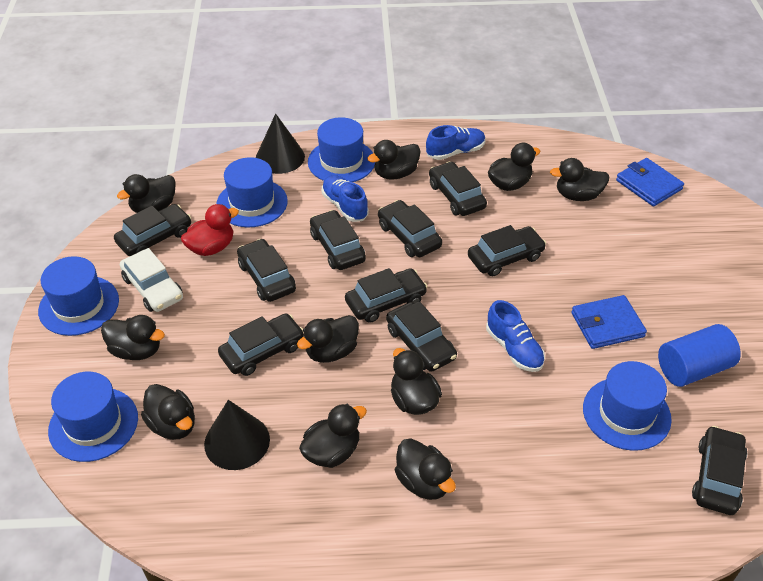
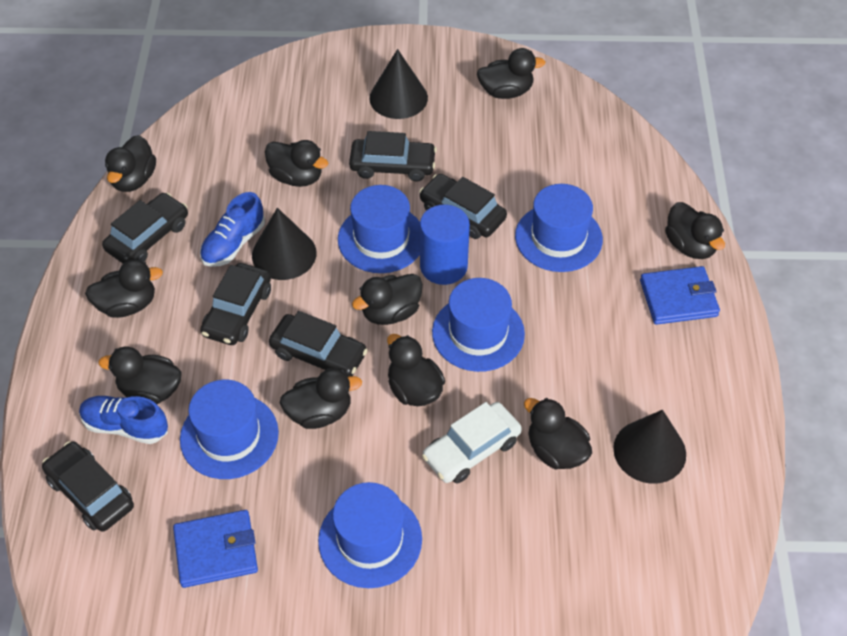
black car: 10 -> 6
black cone: 2 -> 3
blue shoe: 3 -> 2
red duck: 1 -> 0

